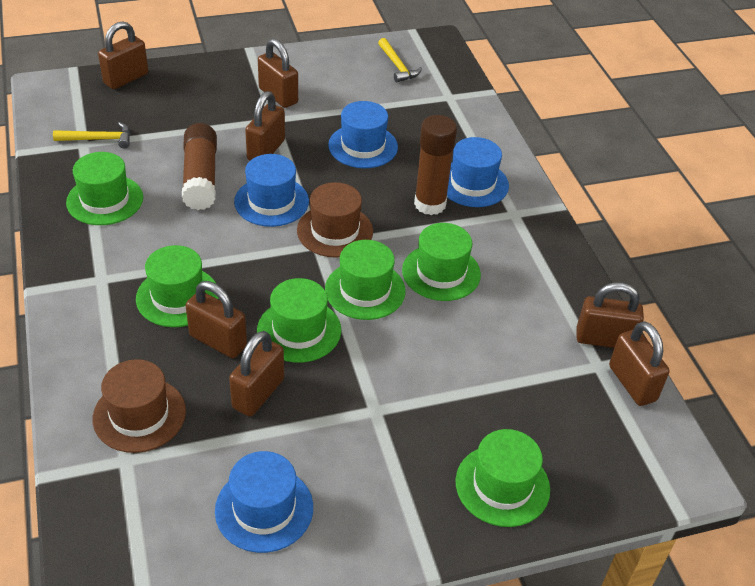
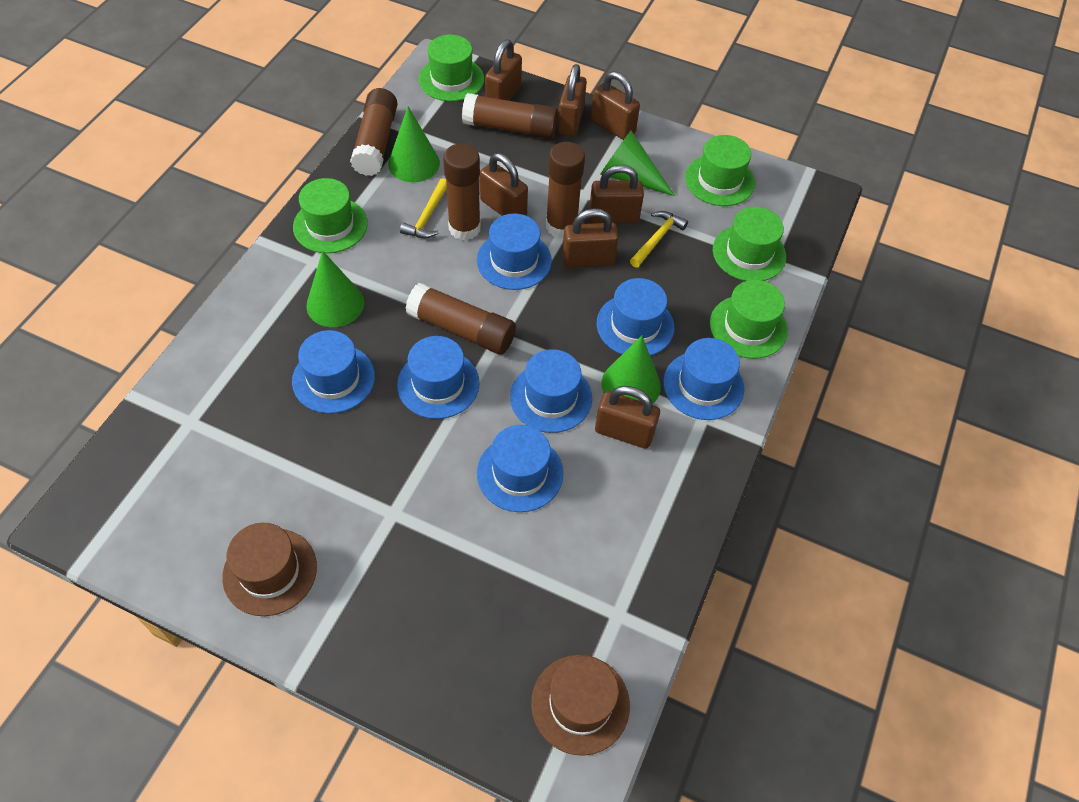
blue hat: 4 -> 7
brown glue stick: 2 -> 5
green cone: 0 -> 4
green hat: 6 -> 5

